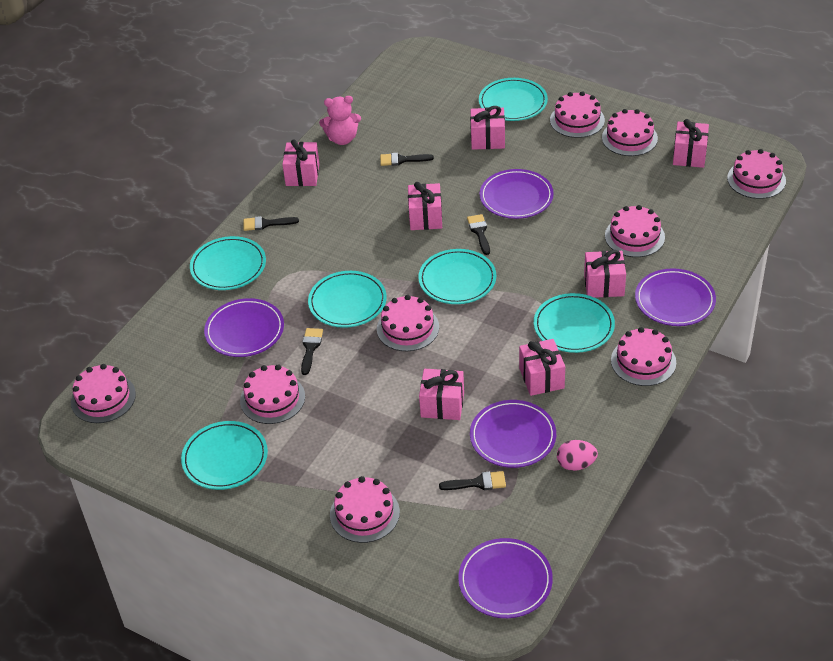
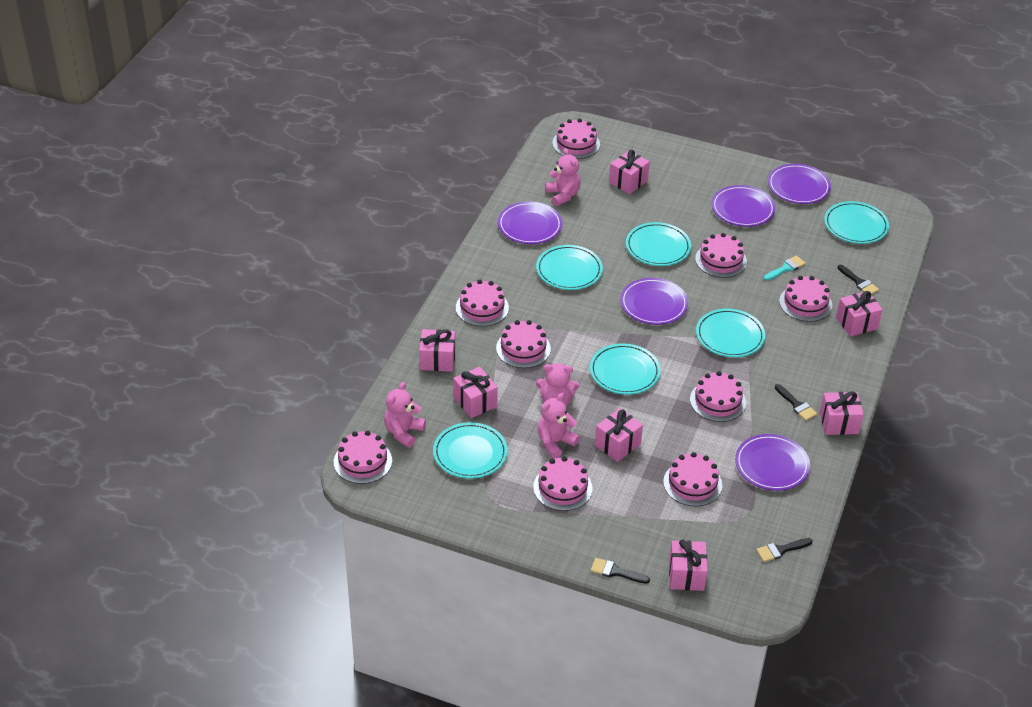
black brush: 5 -> 4
pink egg: 1 -> 0
pink teddy bear: 1 -> 4
turquoise brush: 0 -> 1

